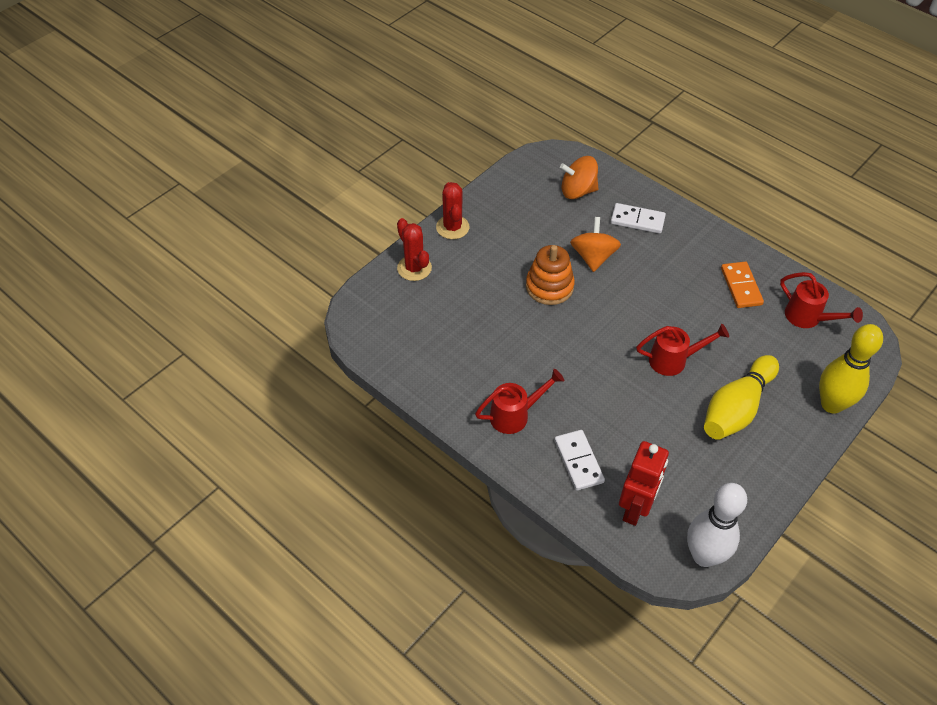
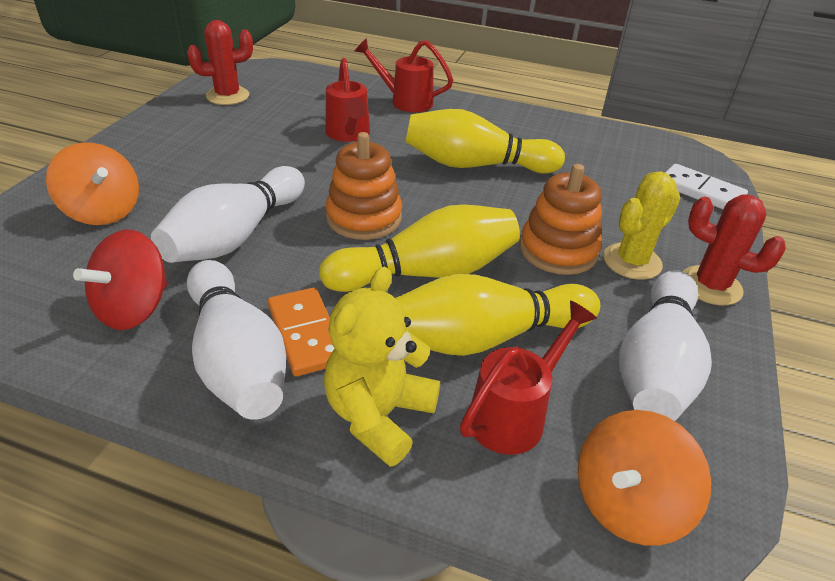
orange stacking toy: 1 -> 2
red robot: 1 -> 0
red spinning top: 0 -> 1
white bowling pin: 1 -> 3
white domino: 2 -> 1
yellow bowling pin: 2 -> 3
yellow cactus: 0 -> 1
yellow teddy bear: 0 -> 1

